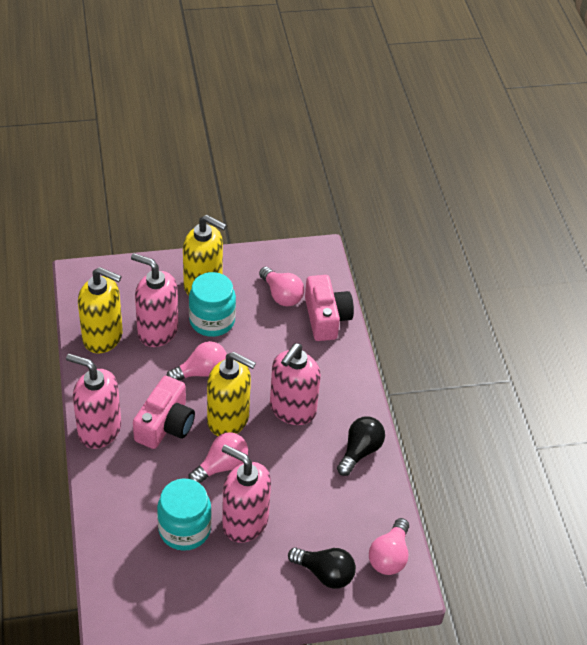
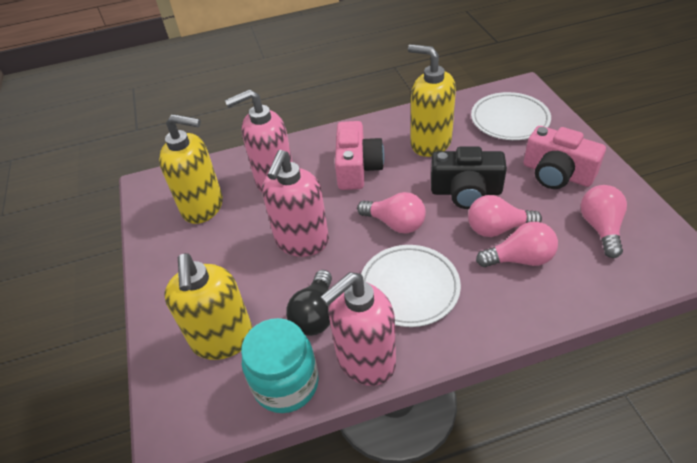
black camera: 0 -> 1
black light bulb: 2 -> 1
pink soap dispenser: 4 -> 3
turquoise jar: 2 -> 1
white plate: 0 -> 2

